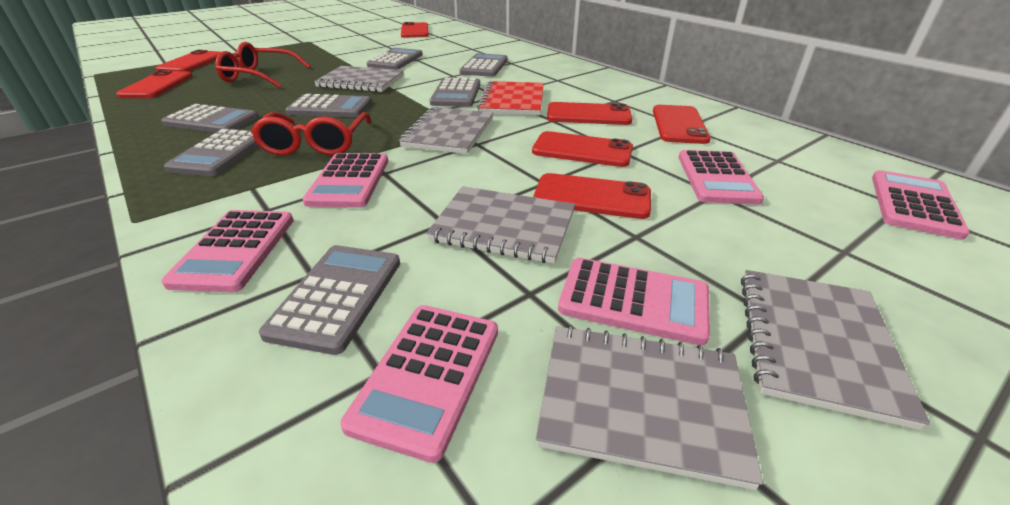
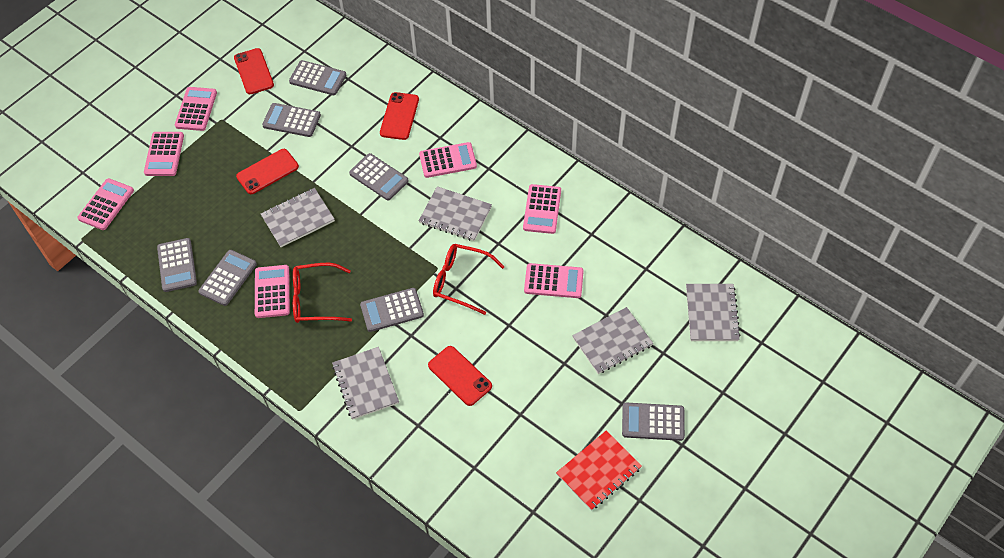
pink calculator: 6 -> 7
red phone: 7 -> 4

